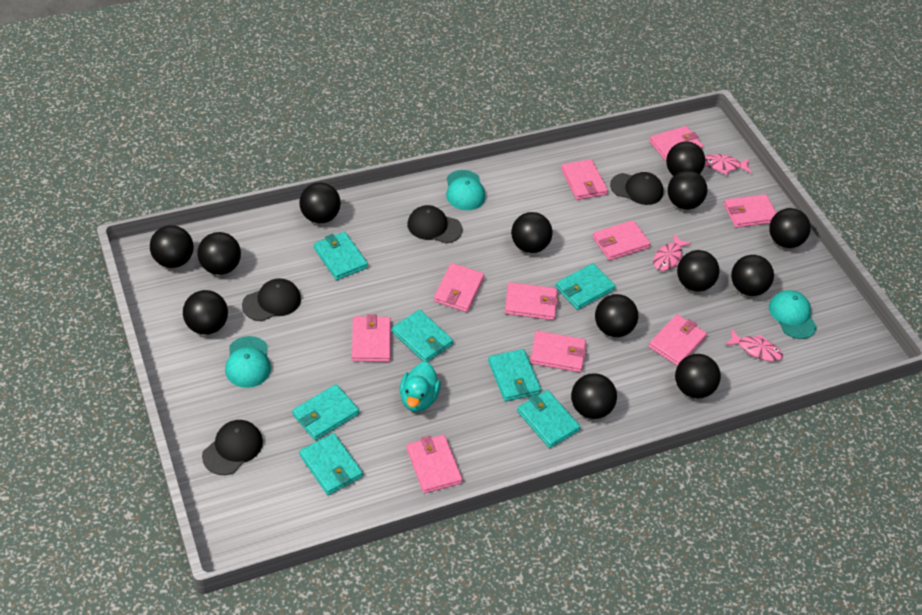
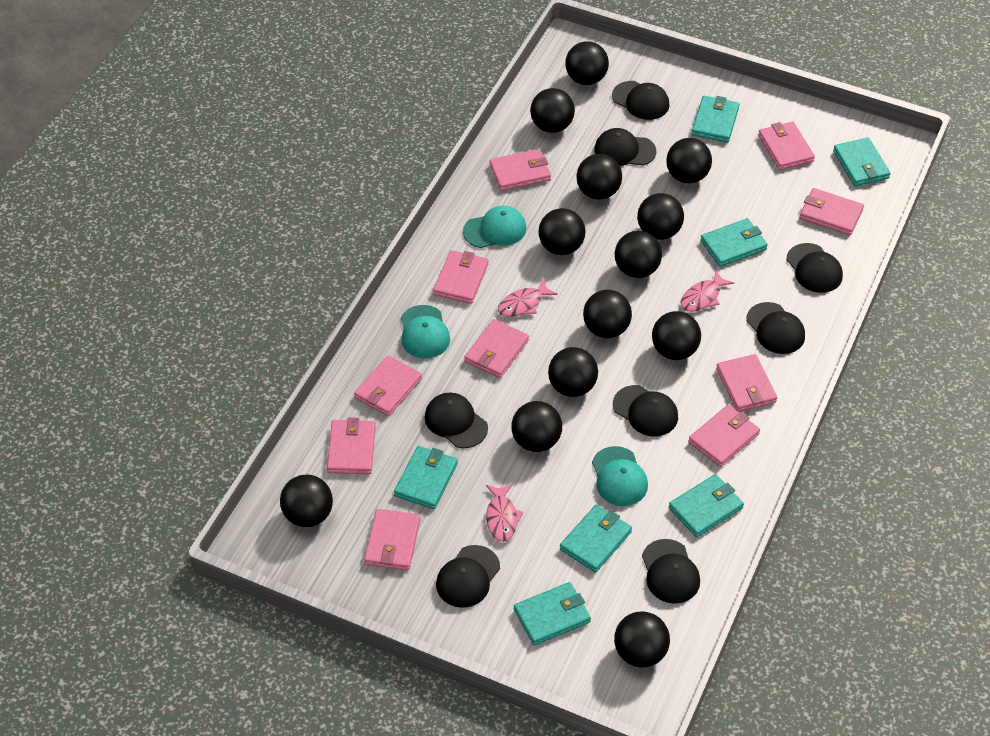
black cap: 4 -> 8
turquoise duck: 1 -> 0

